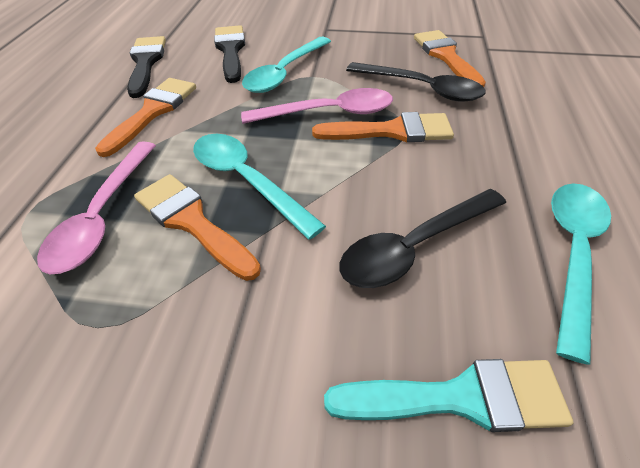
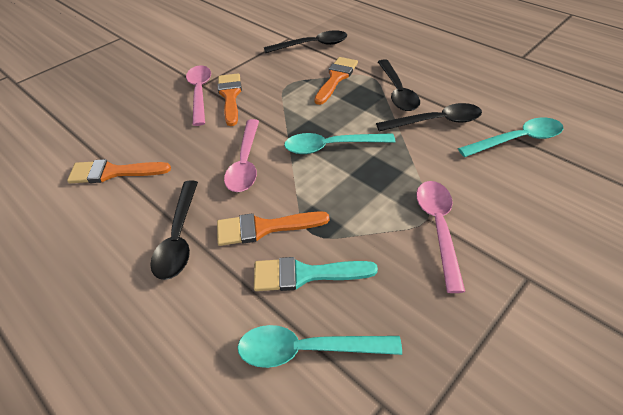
black brush: 2 -> 0
black spoon: 2 -> 4
pink spoon: 2 -> 3

